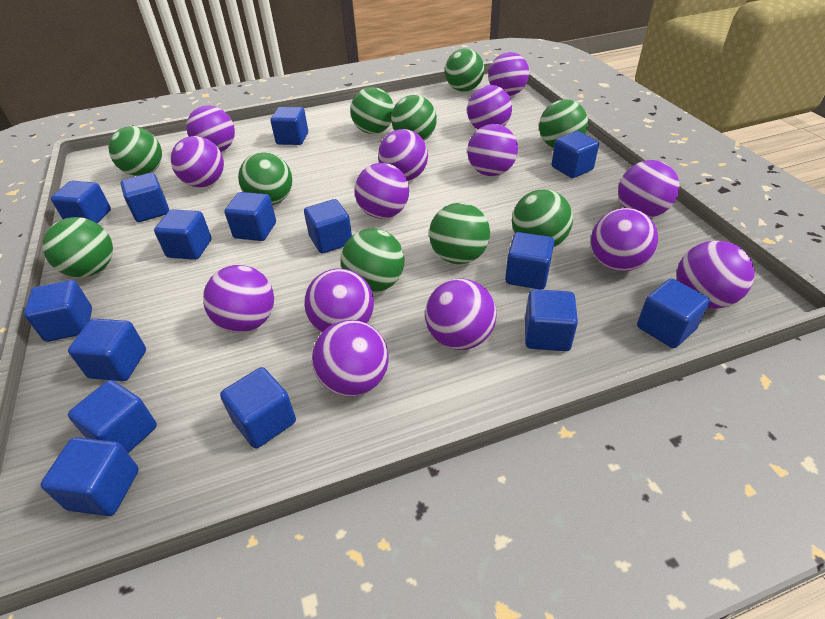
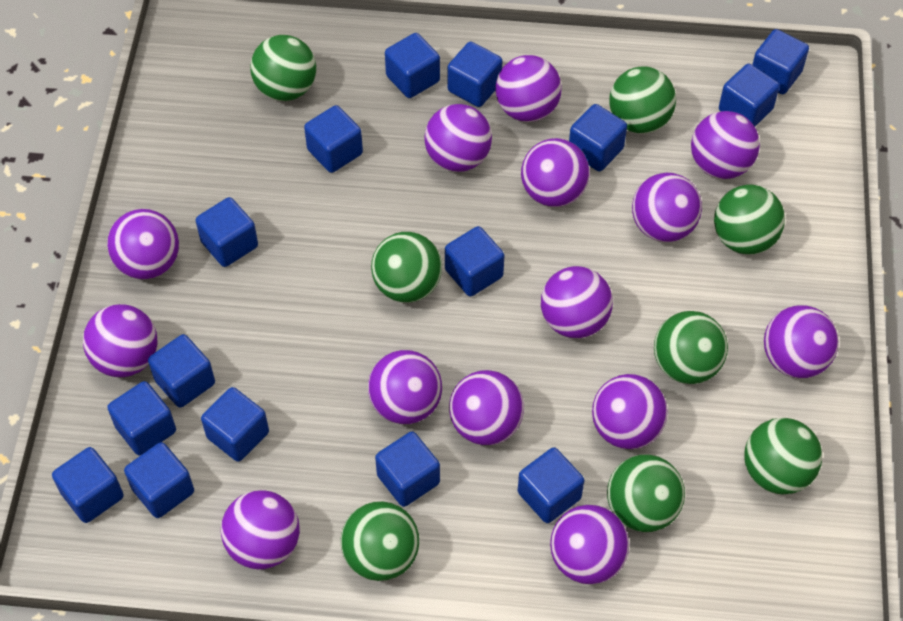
green ball: 10 -> 8

